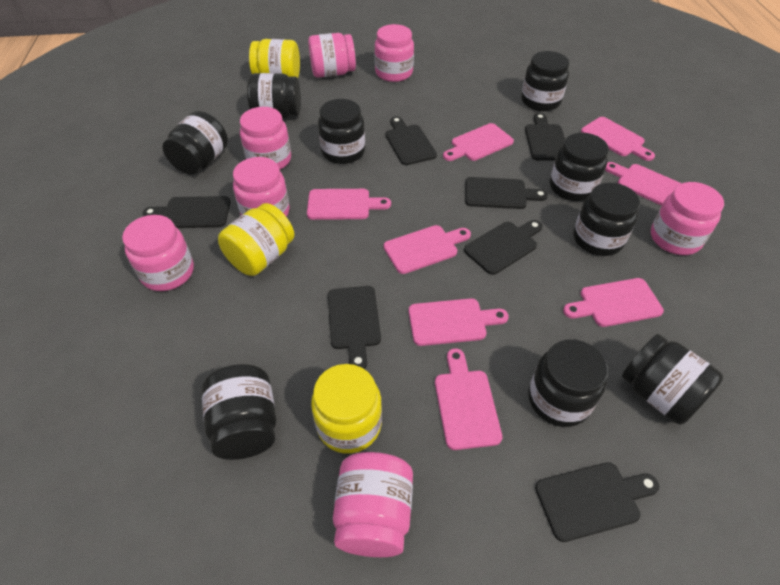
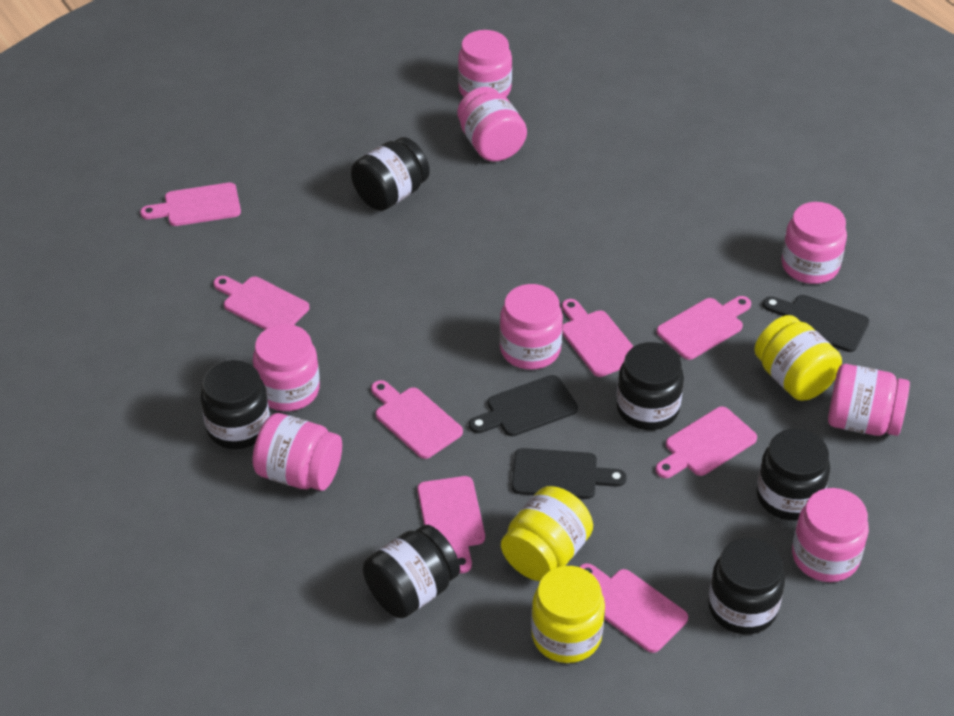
black cutting board: 7 -> 3
black jar: 9 -> 6
pink jar: 7 -> 8

